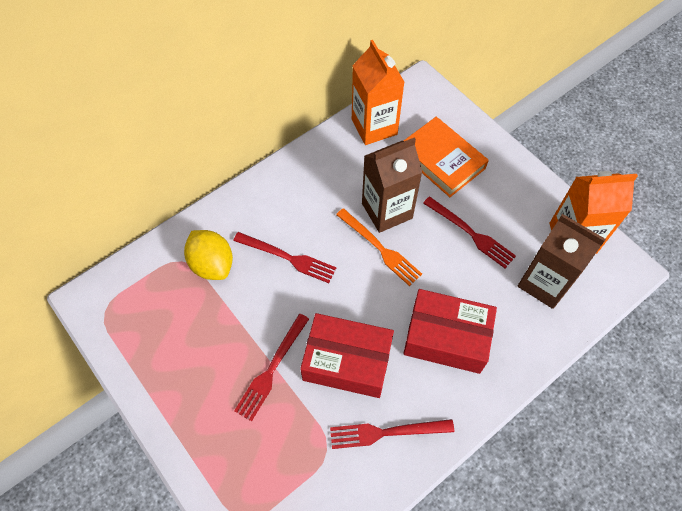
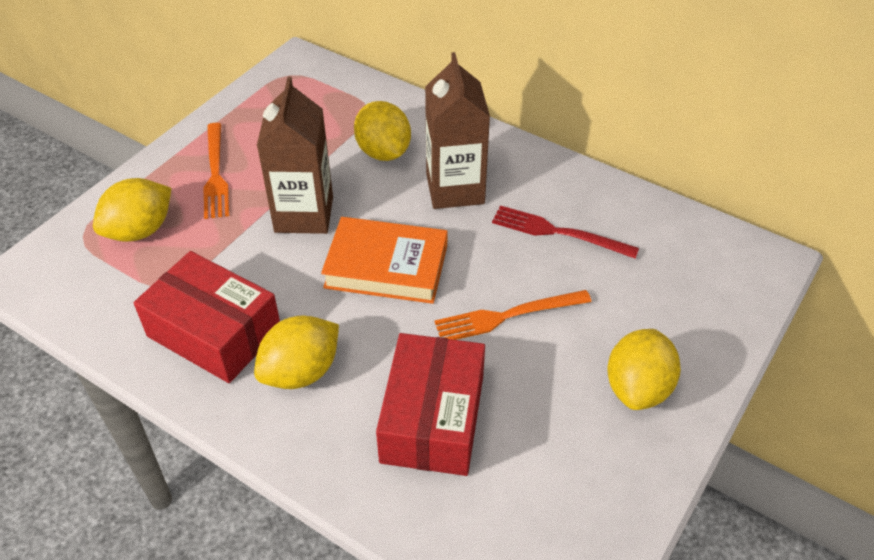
orange carton: 2 -> 0
orange fork: 1 -> 2
red fork: 4 -> 1
yellow lemon: 1 -> 4

